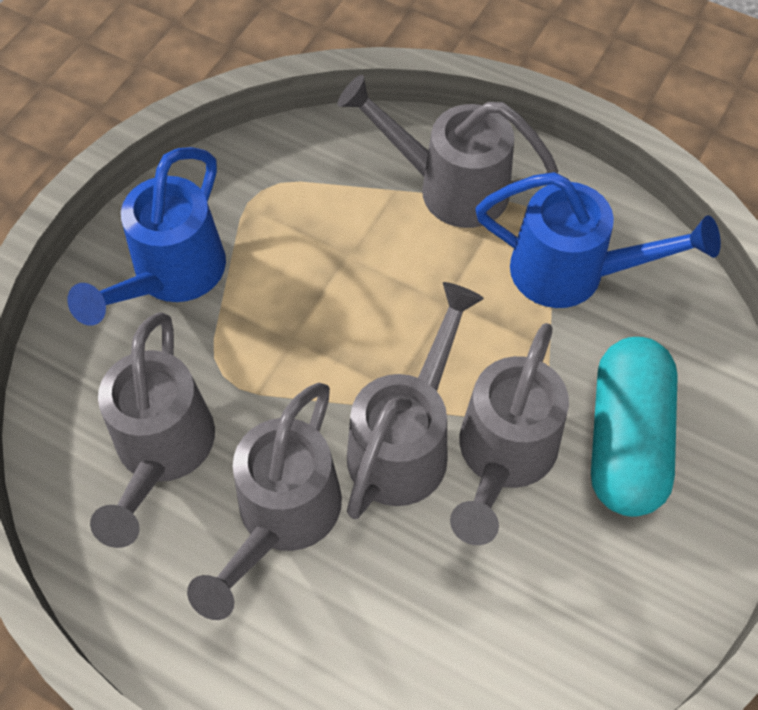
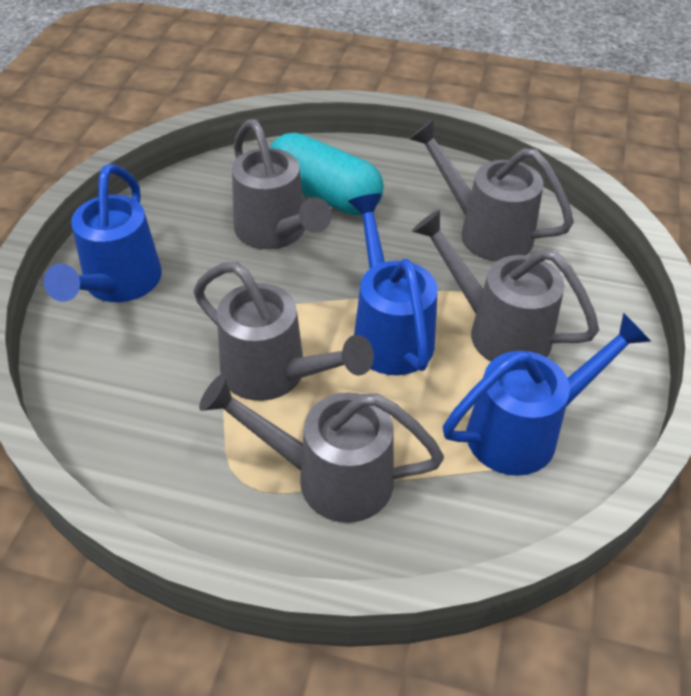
blue watering can: 2 -> 3

